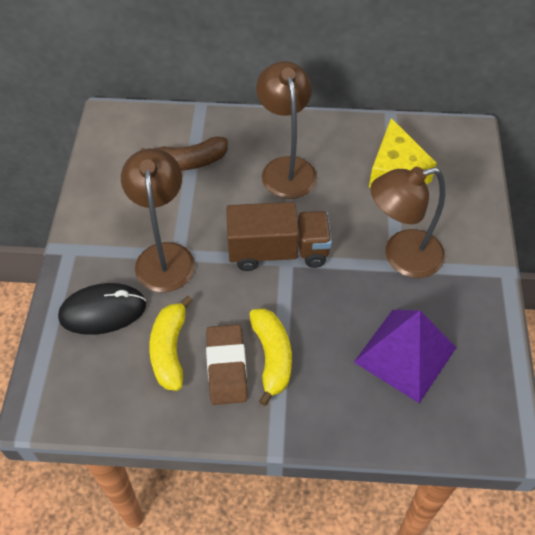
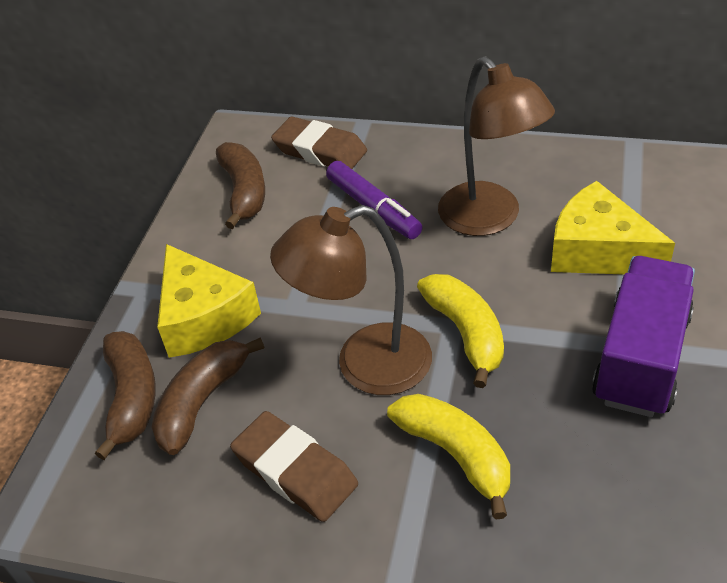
black mouse: 1 -> 0
brown banana: 1 -> 3
brown eraser: 1 -> 2
brown lamp: 3 -> 2
brown truck: 1 -> 0
purple marker: 0 -> 1
purple pyramid: 1 -> 0
purple truck: 0 -> 1
yellow cheese: 1 -> 2

